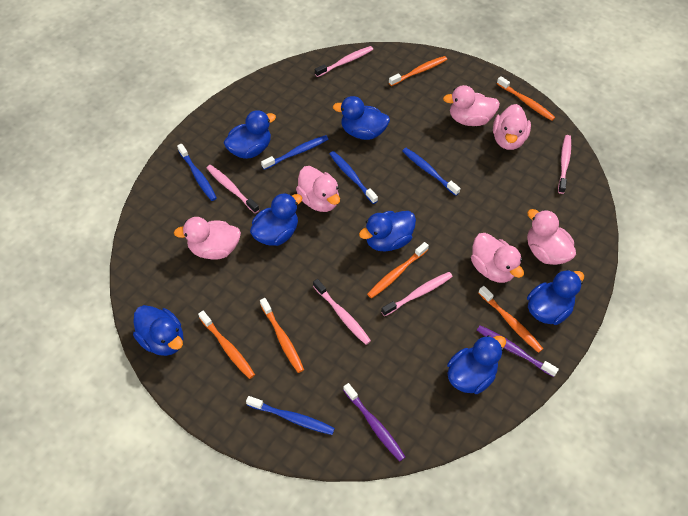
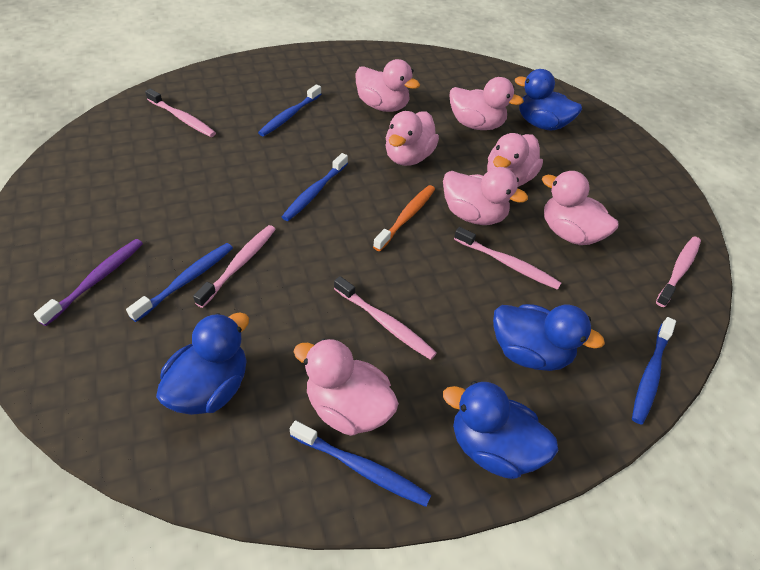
blue duck: 7 -> 4
orange toothbrush: 6 -> 1
pink duck: 6 -> 7
purple toothbrush: 2 -> 1

